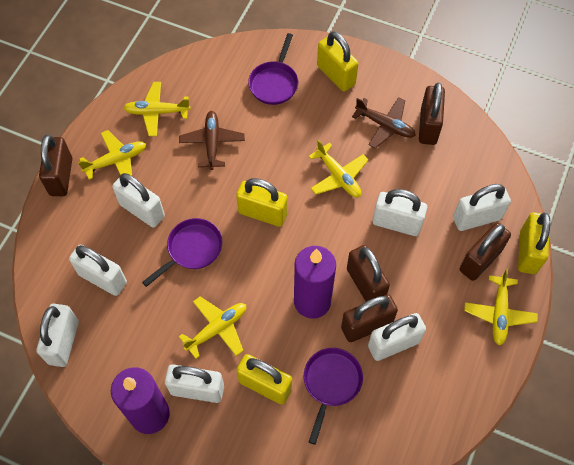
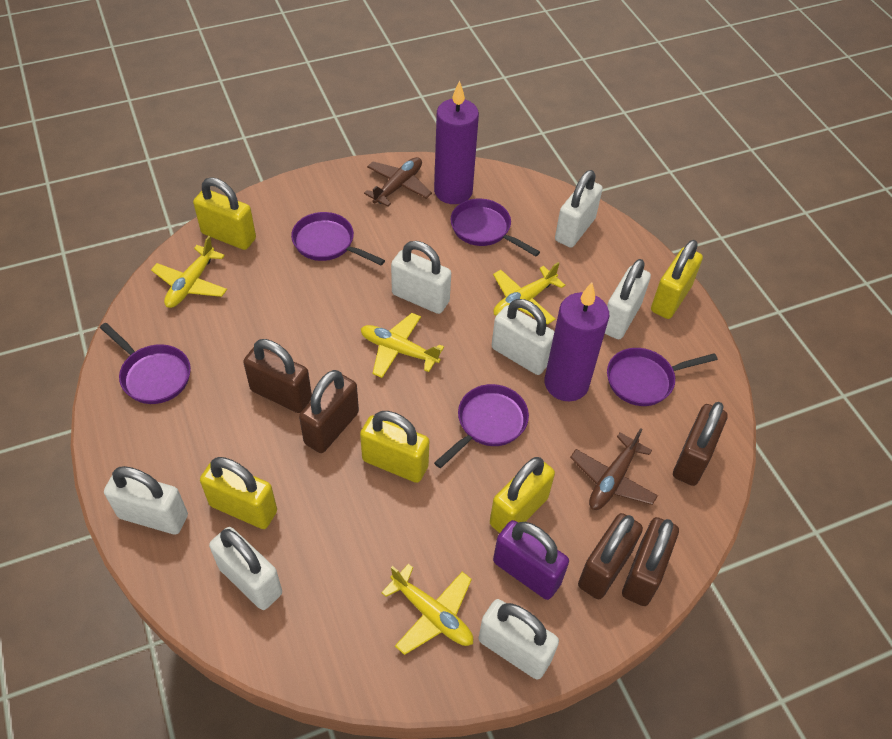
purple padlock: 0 -> 1
purple pan: 3 -> 5
yellow padlock: 4 -> 5
yellow plane: 5 -> 4

